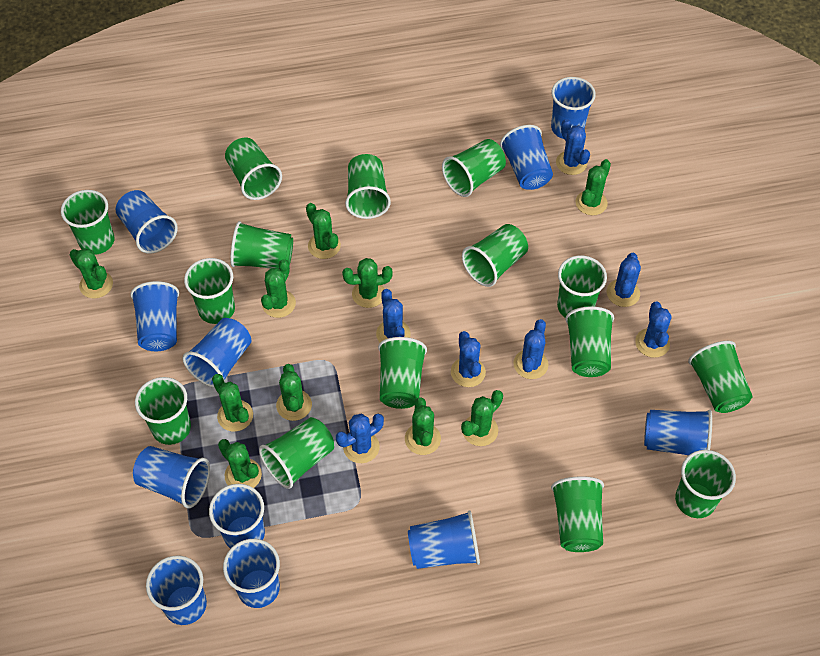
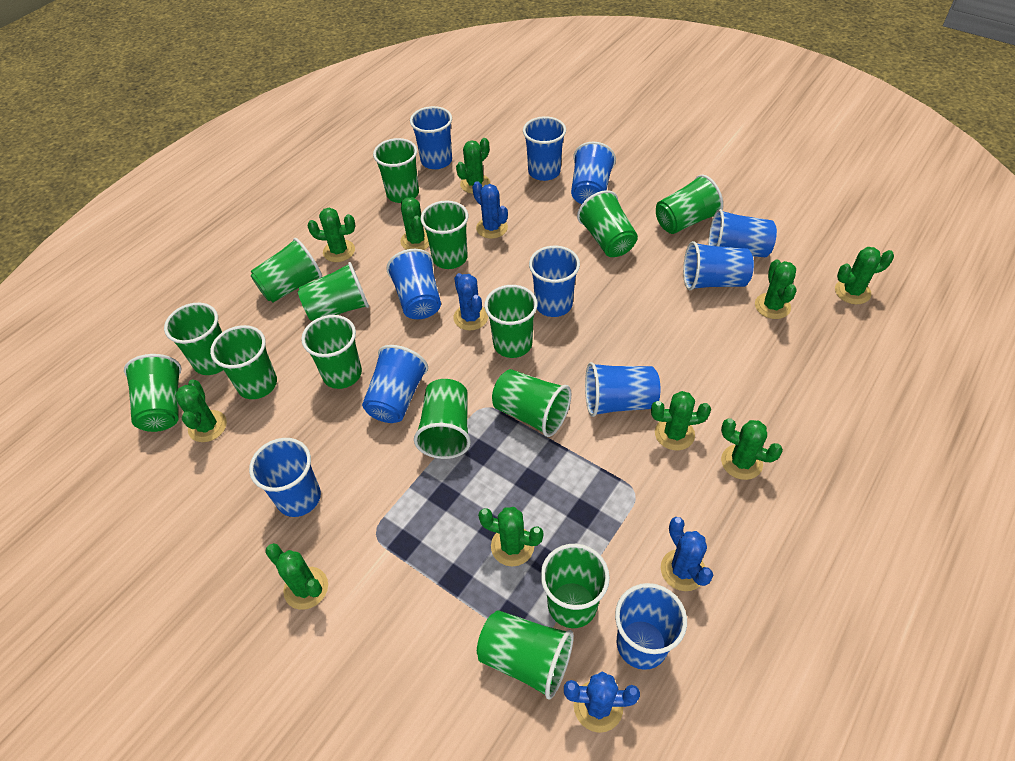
blue cactus: 7 -> 4

